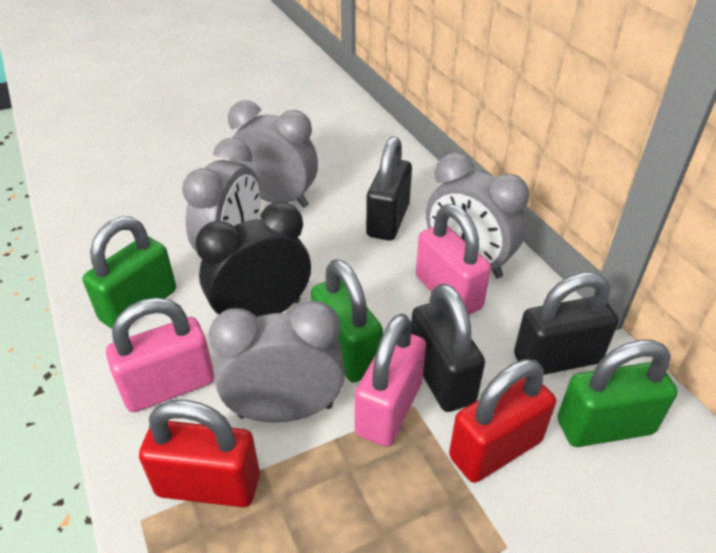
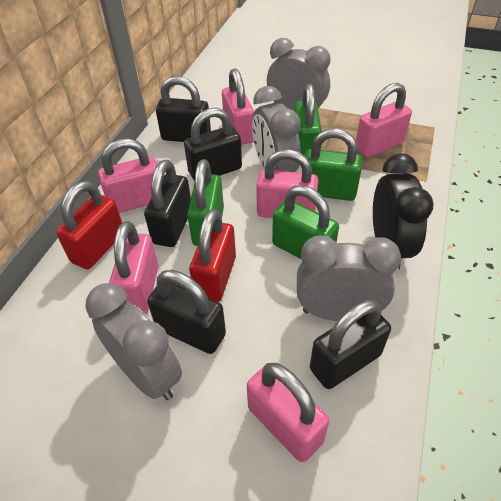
black padlock: 3 -> 5
green padlock: 3 -> 4
pink padlock: 3 -> 6

